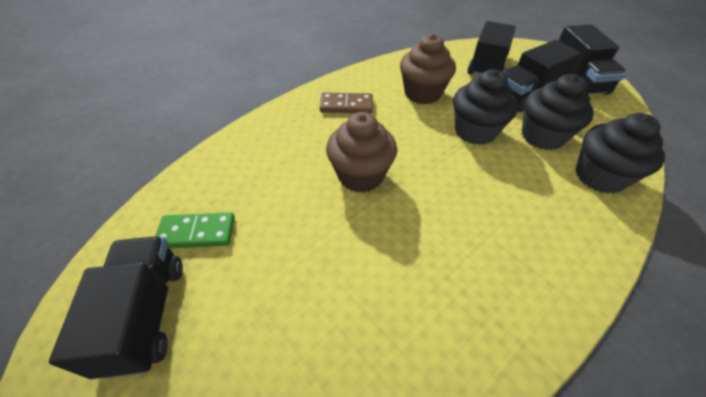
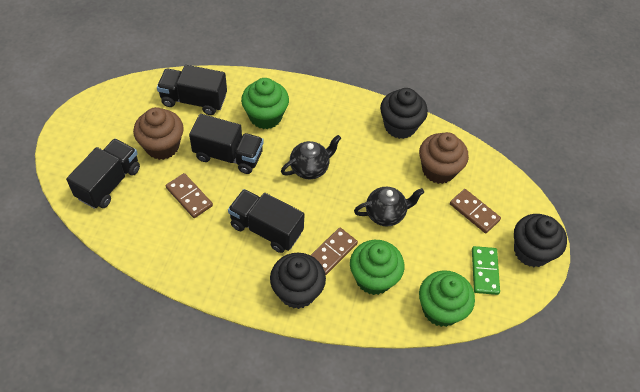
black teapot: 0 -> 2
brown domino: 1 -> 3
green cupcake: 0 -> 3

